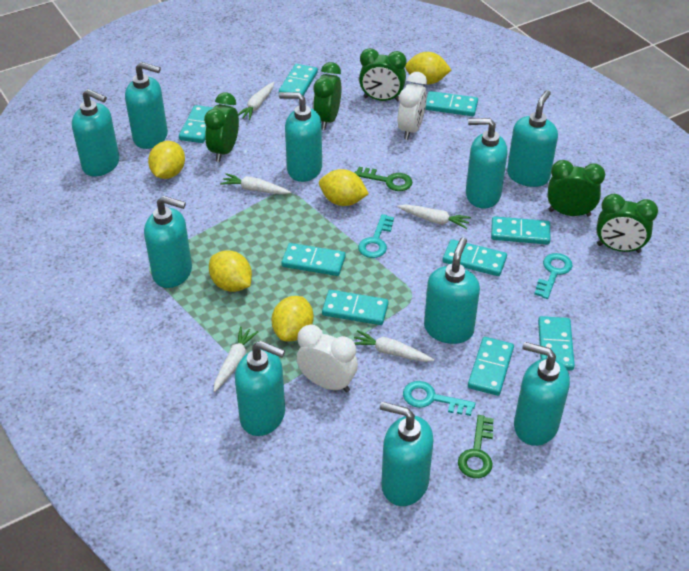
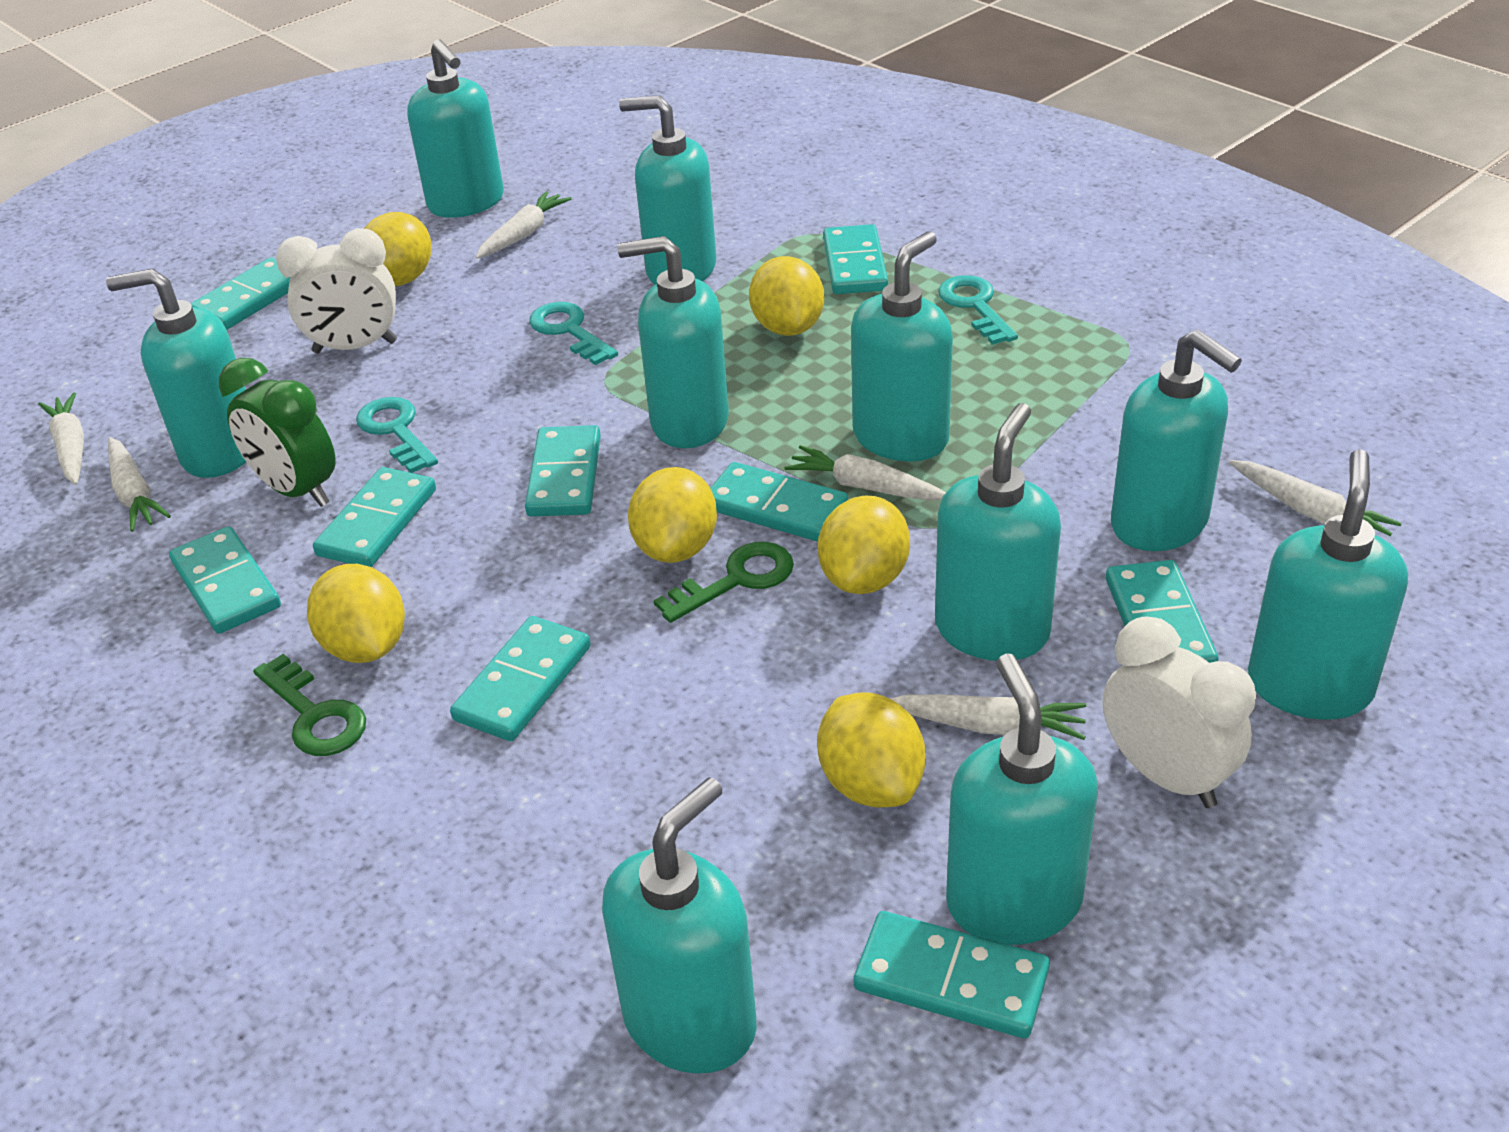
green clock: 5 -> 1
white carrot: 5 -> 6
yellow lemon: 5 -> 6

